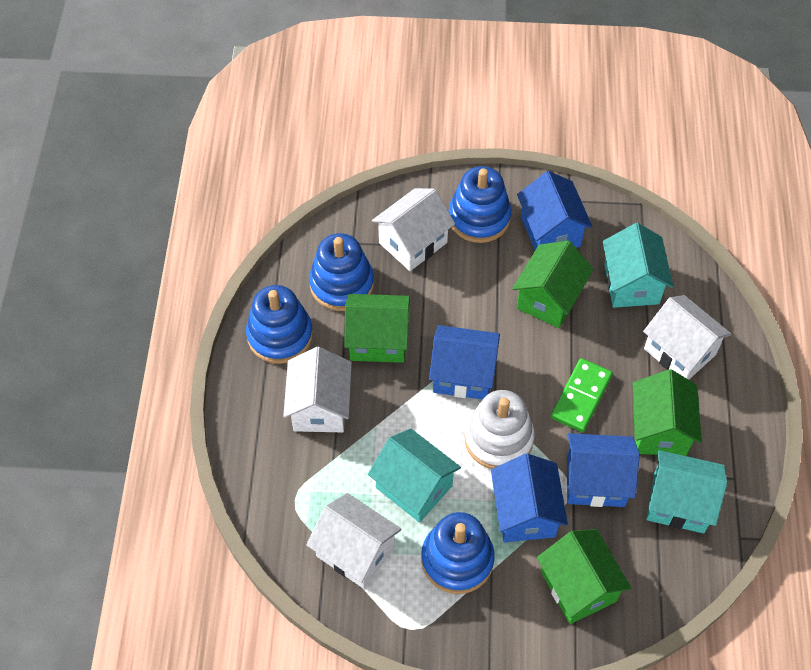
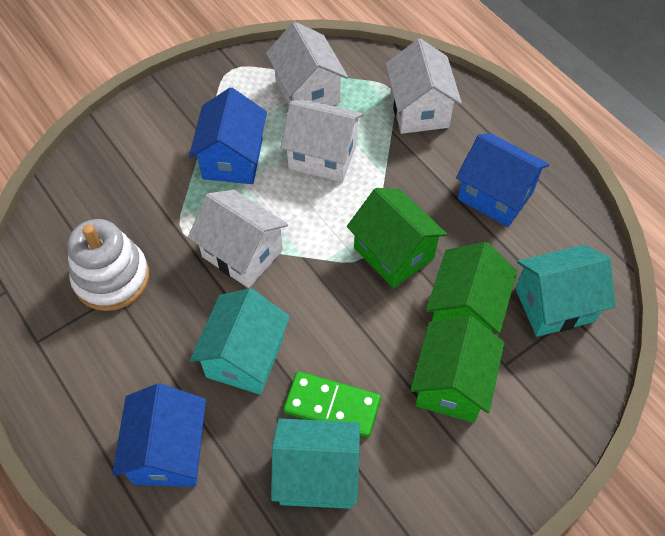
blue house: 4 -> 3
blue stacking toy: 4 -> 0
green house: 4 -> 3

